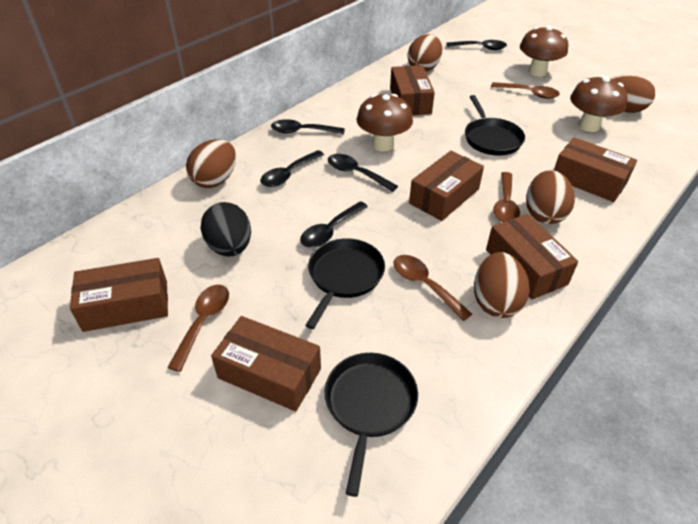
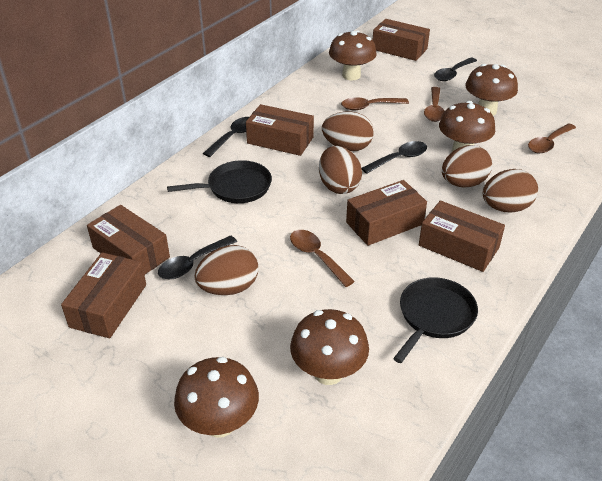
black egg: 1 -> 0
black pan: 3 -> 2
black spoon: 5 -> 4
brown mushroom: 3 -> 5

